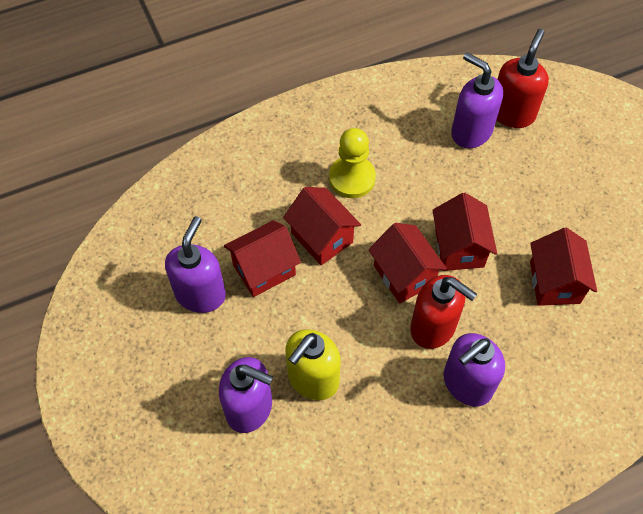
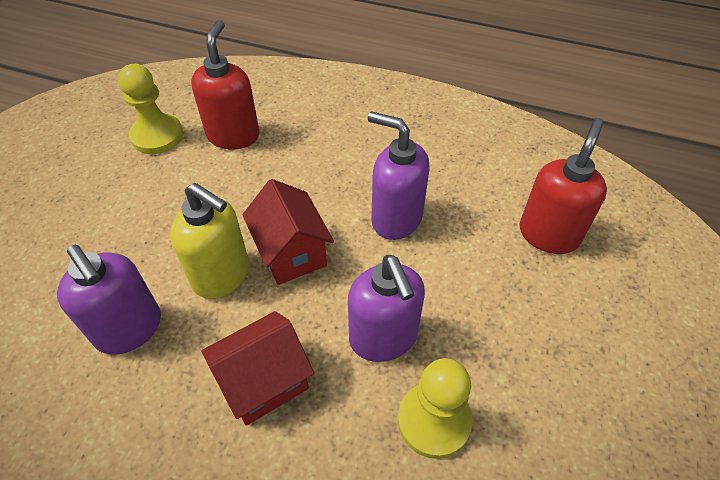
purple soap dispenser: 4 -> 3
red house: 5 -> 2
yellow pawn: 1 -> 2

